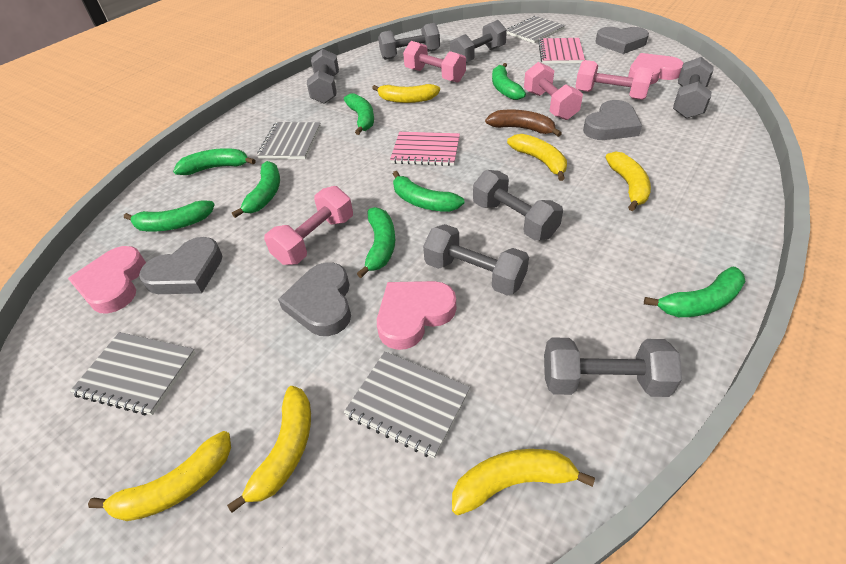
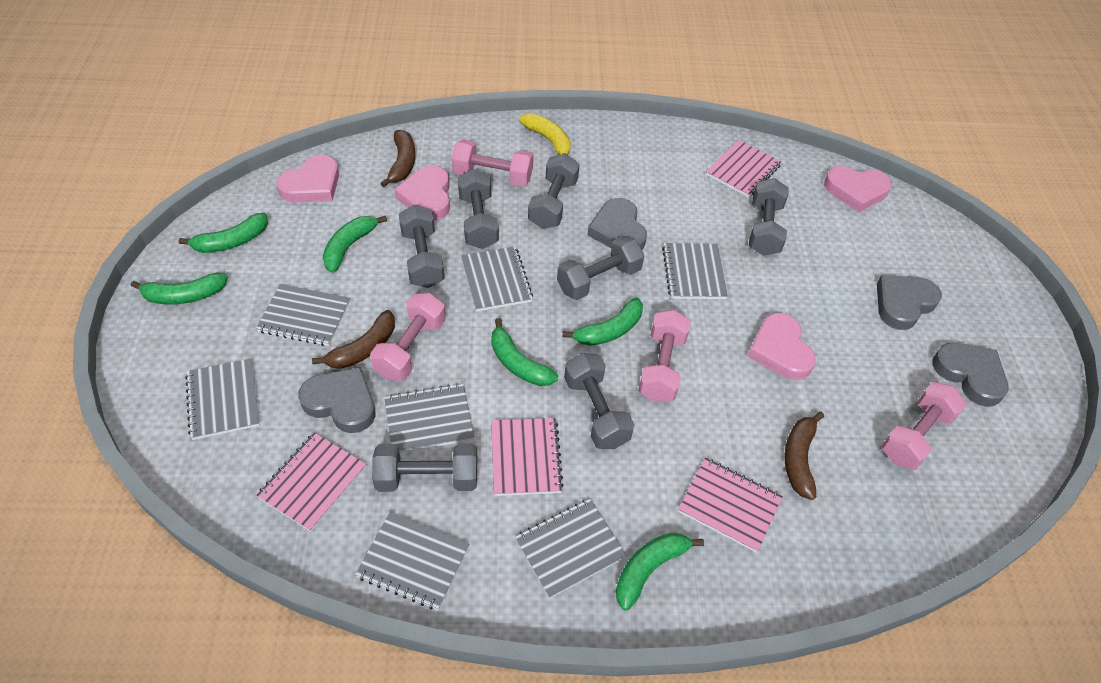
brown banana: 1 -> 3
green banana: 8 -> 6
grey notebook: 4 -> 7
pink heart: 3 -> 4
pink notebook: 2 -> 4
yellow banana: 6 -> 1

